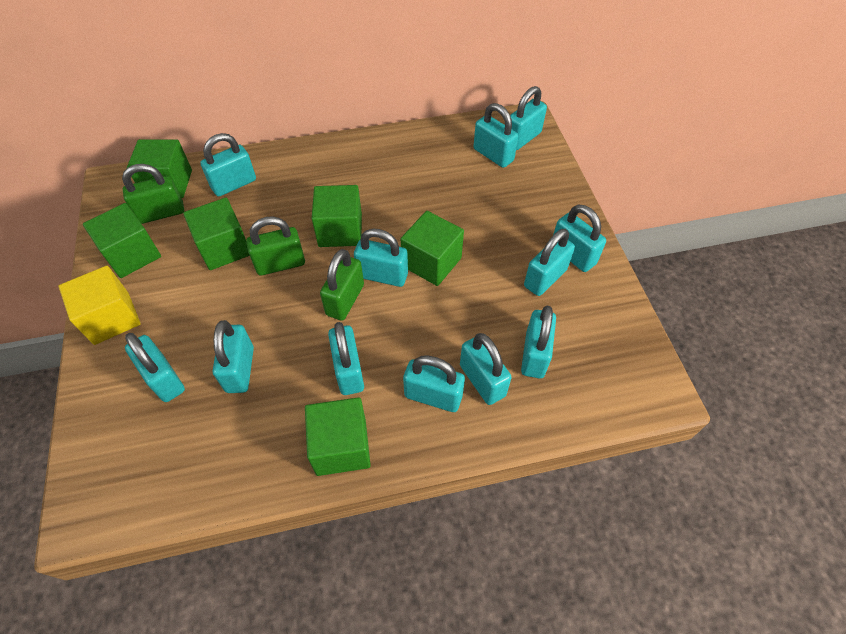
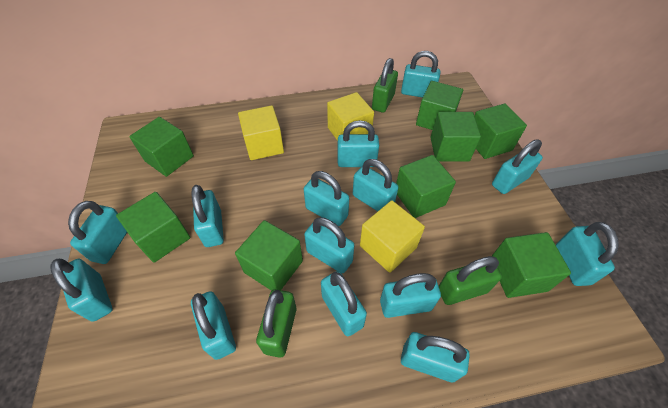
green cube: 6 -> 8
turquoise padlock: 12 -> 14
yellow cube: 1 -> 3

